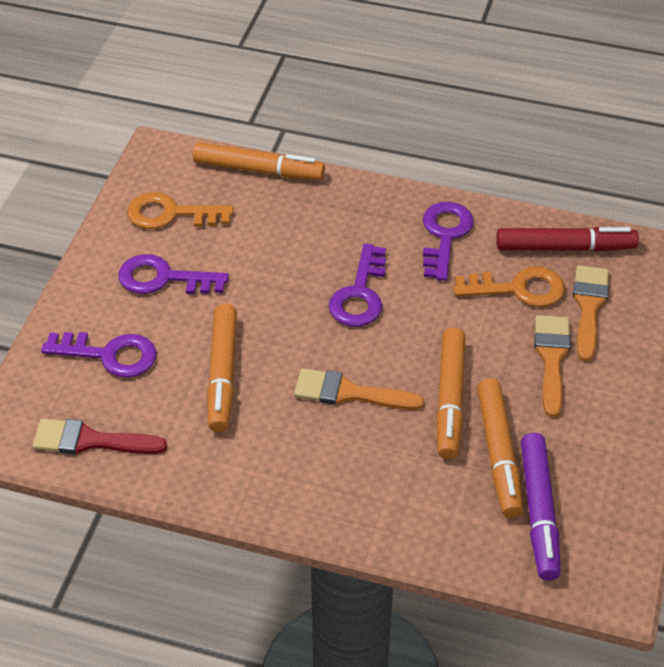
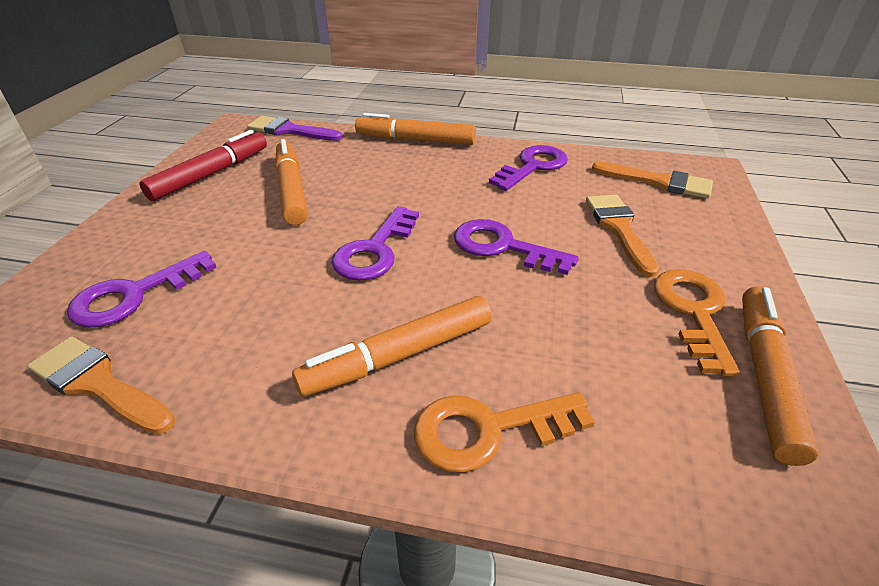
purple brush: 0 -> 1
purple marker: 1 -> 0
red brush: 1 -> 0

